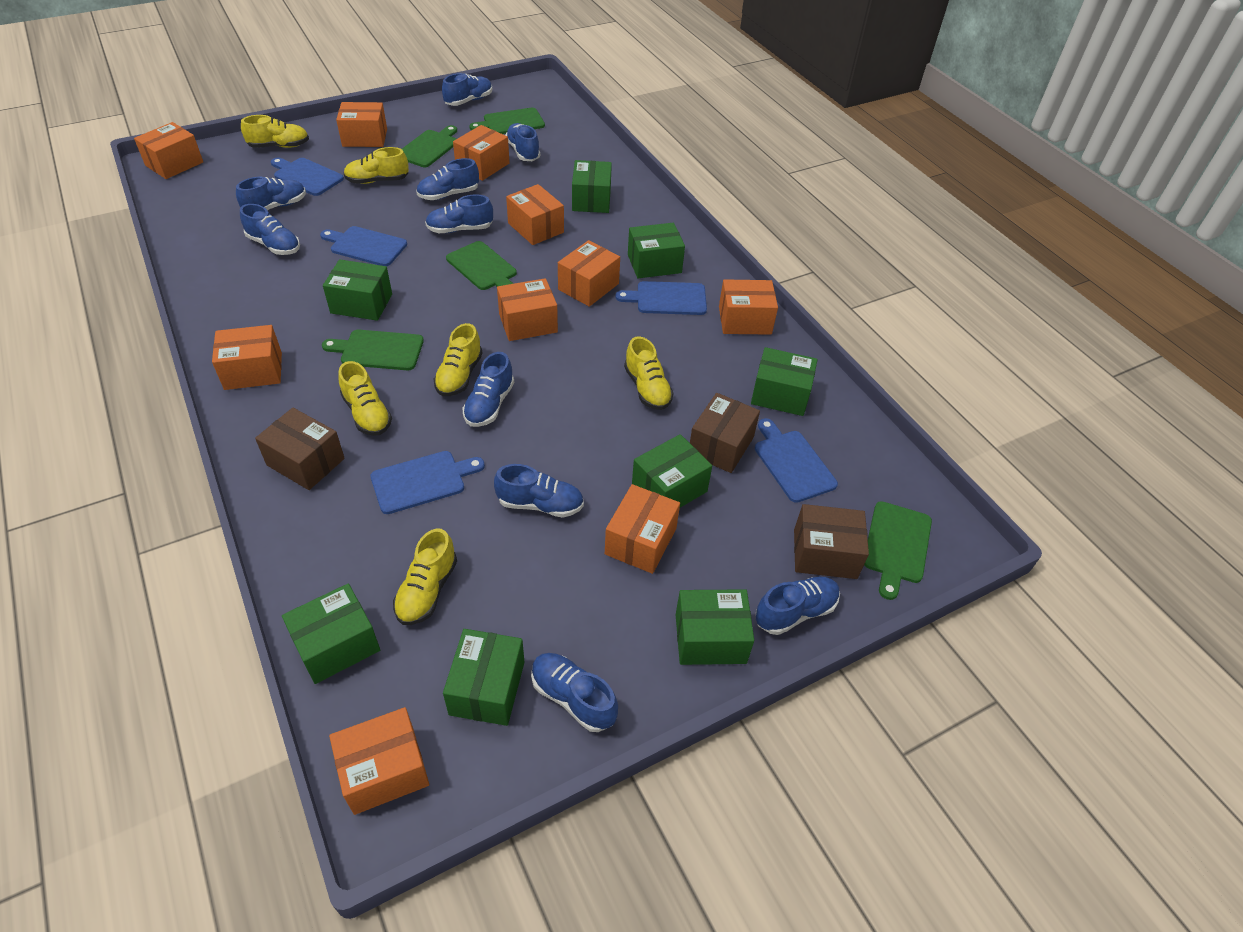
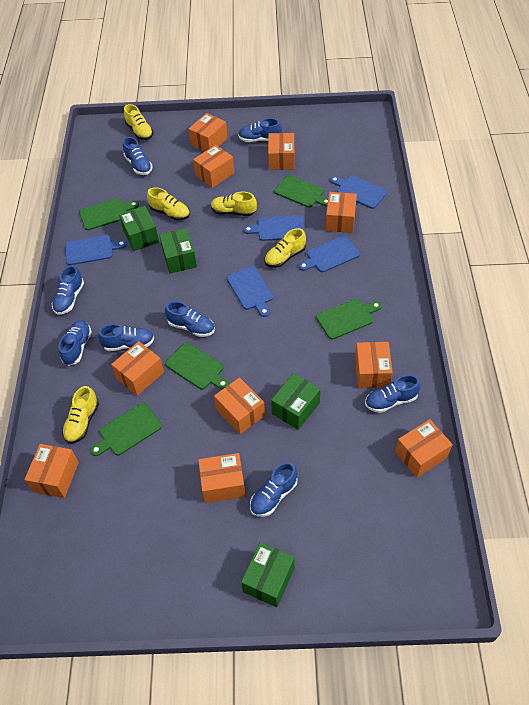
blue shoe: 10 -> 8
brown box: 3 -> 0
green box: 8 -> 4
yellow shoe: 6 -> 5

